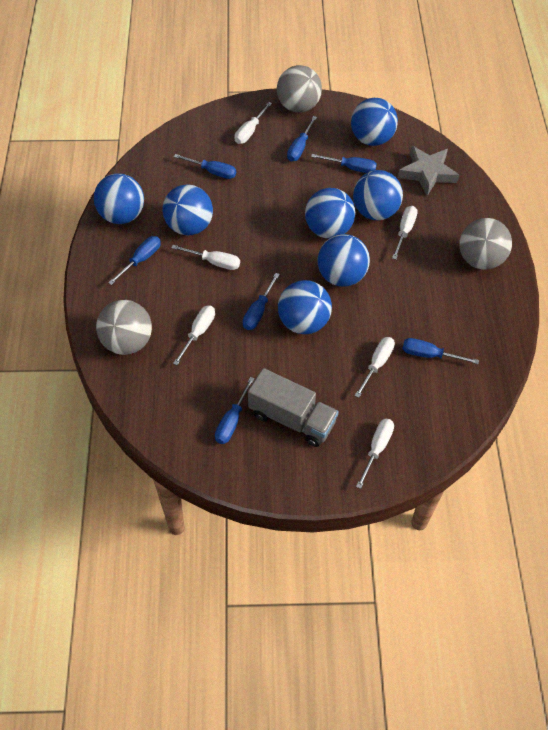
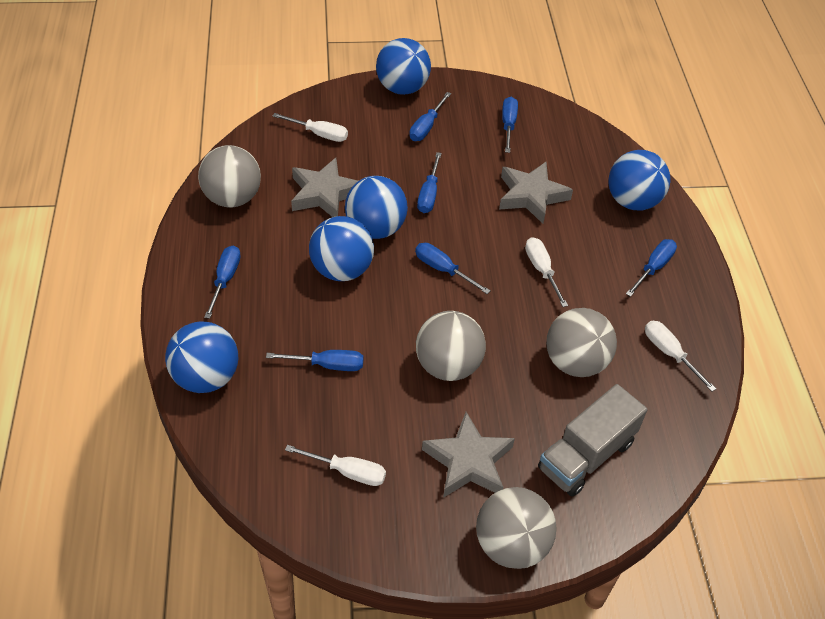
blue ball: 7 -> 5
grey ball: 3 -> 4
grey star: 1 -> 3
white screwdriver: 6 -> 4

